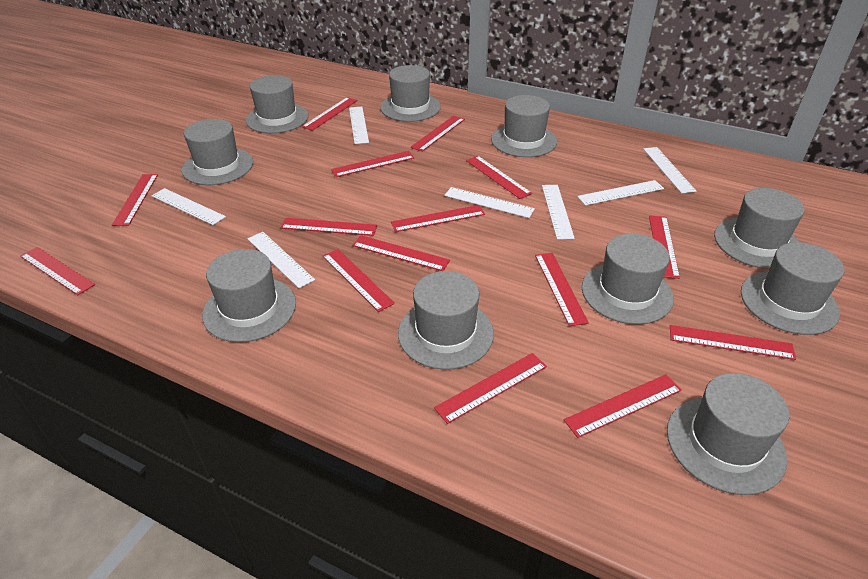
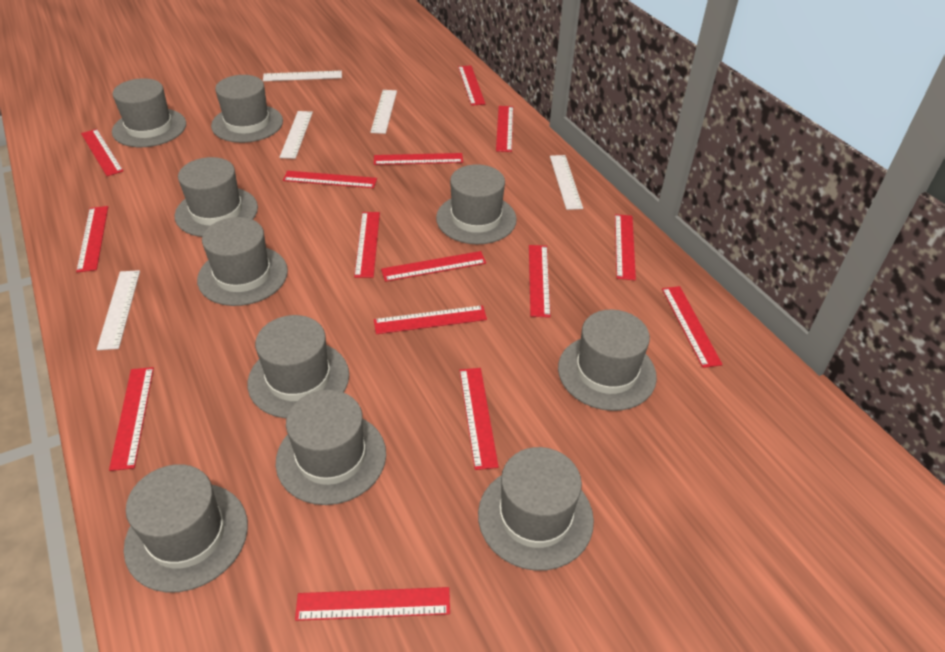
white ruler: 7 -> 5

